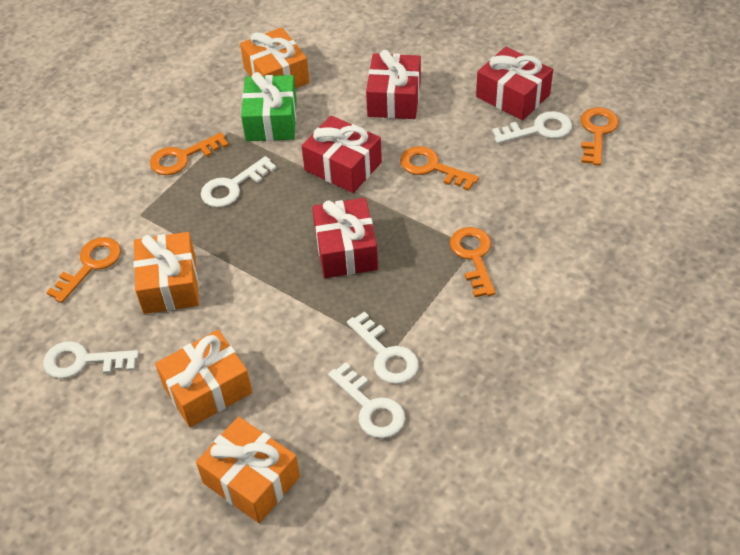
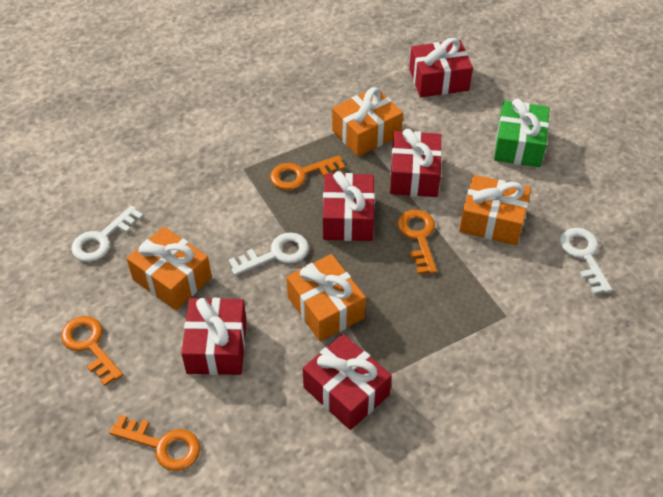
orange key: 5 -> 4
red gift: 4 -> 5
white key: 5 -> 3

